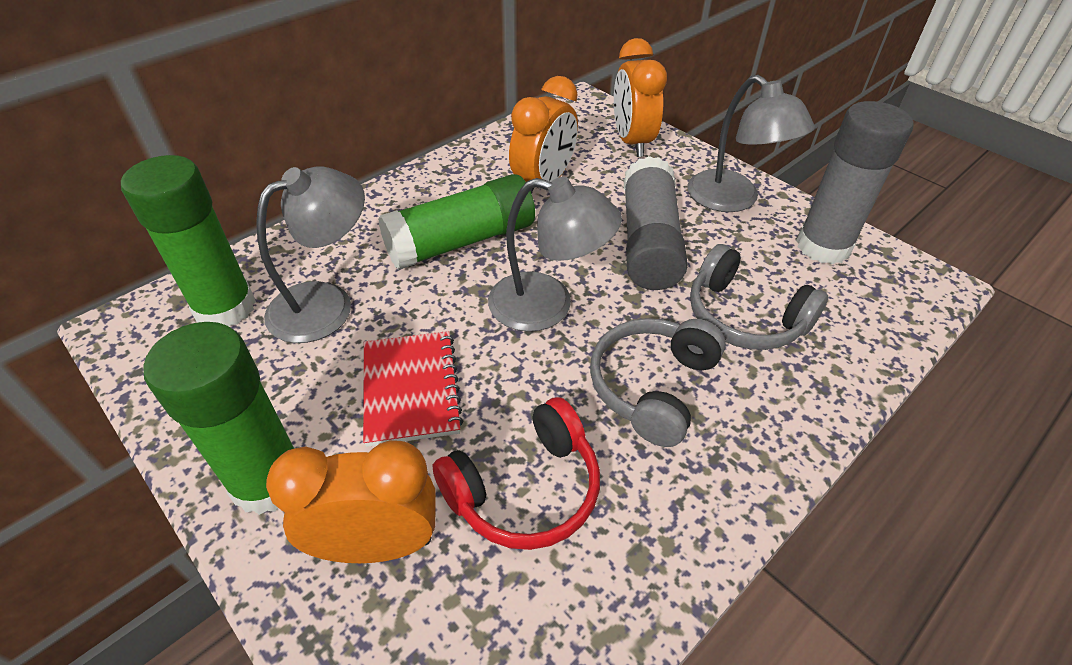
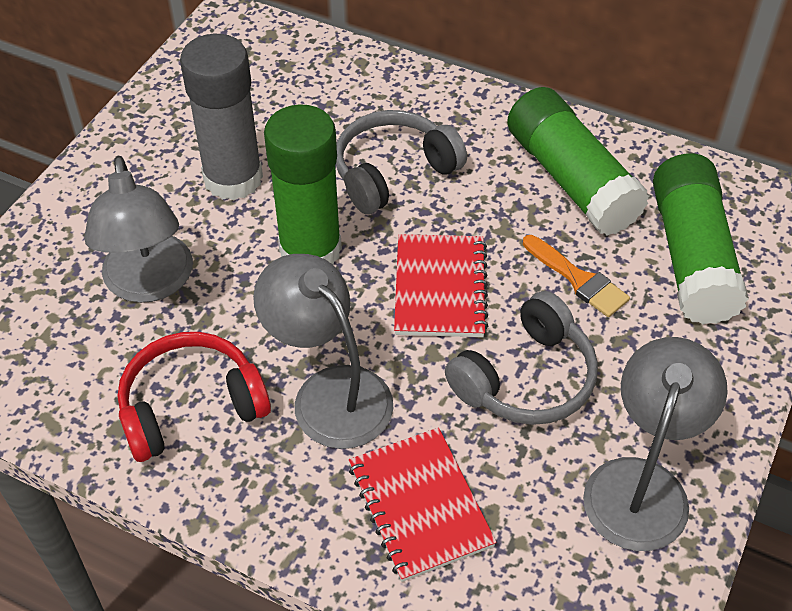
grey glue stick: 2 -> 1
orange brush: 0 -> 1
orange clock: 3 -> 0
red notebook: 1 -> 2

